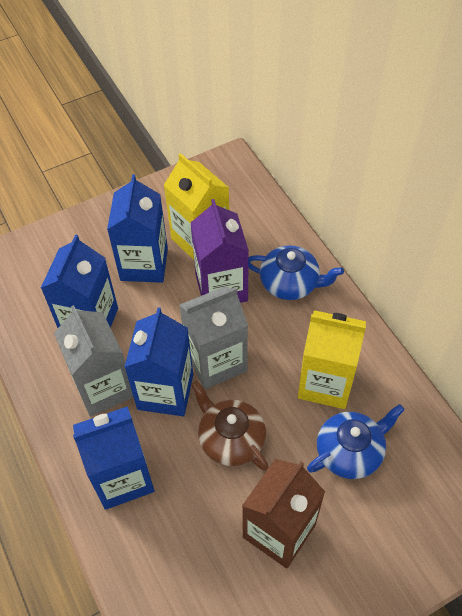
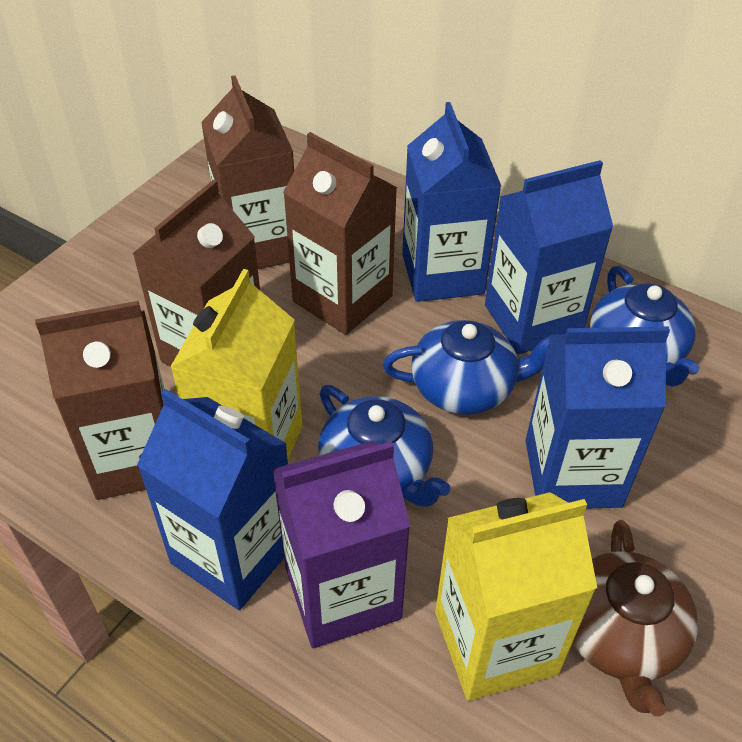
blue teapot: 2 -> 3
brown carton: 1 -> 4
grey carton: 2 -> 0

